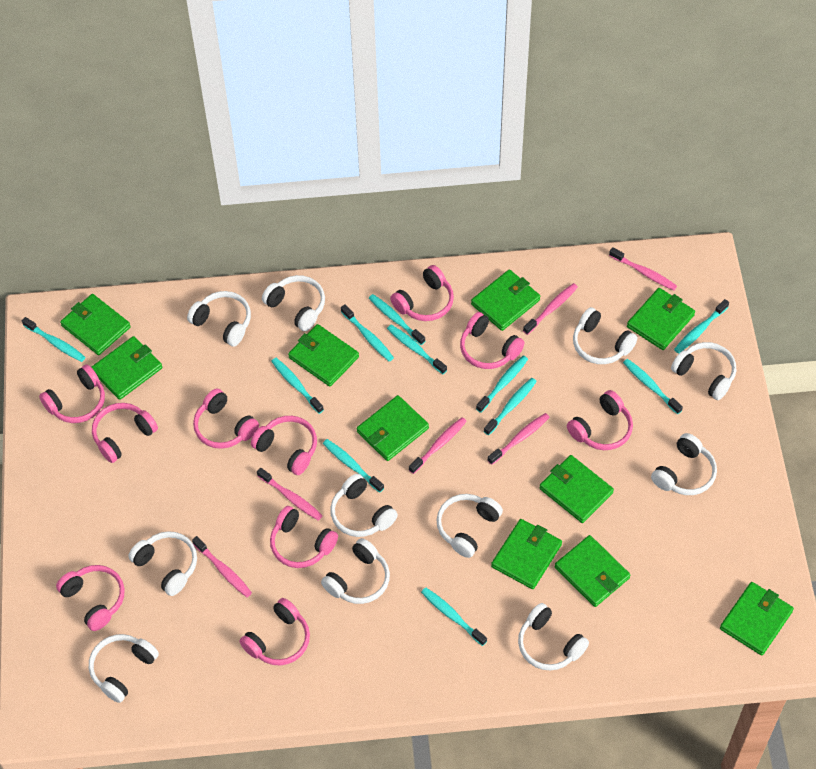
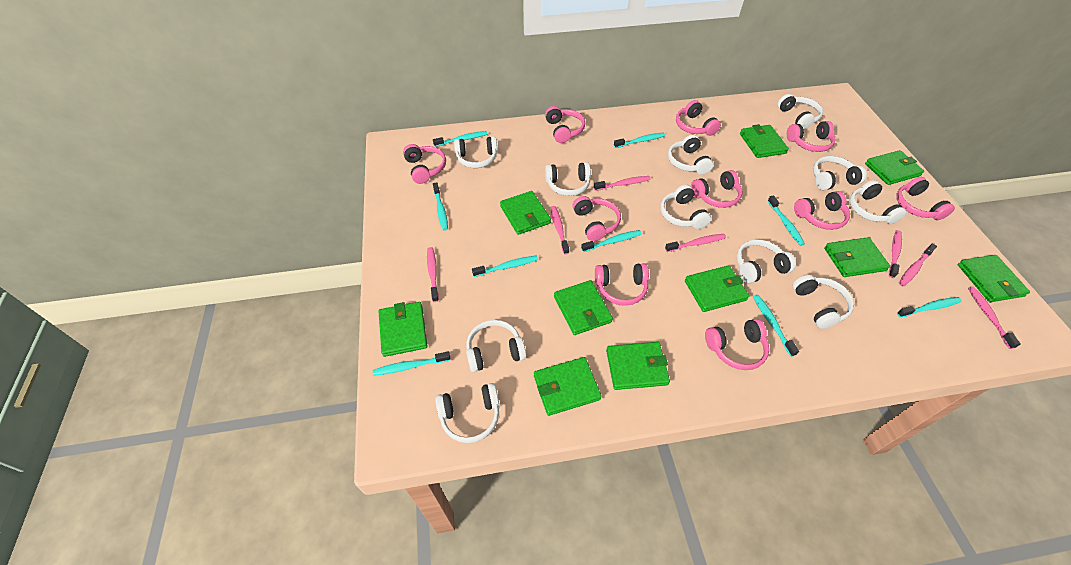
pink toothbrush: 6 -> 7
turquoise toothbrush: 11 -> 9

